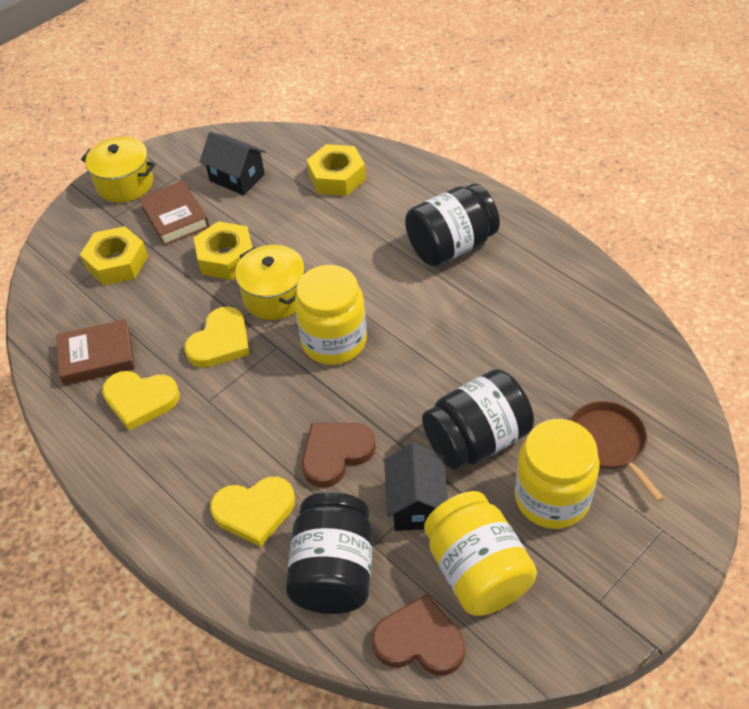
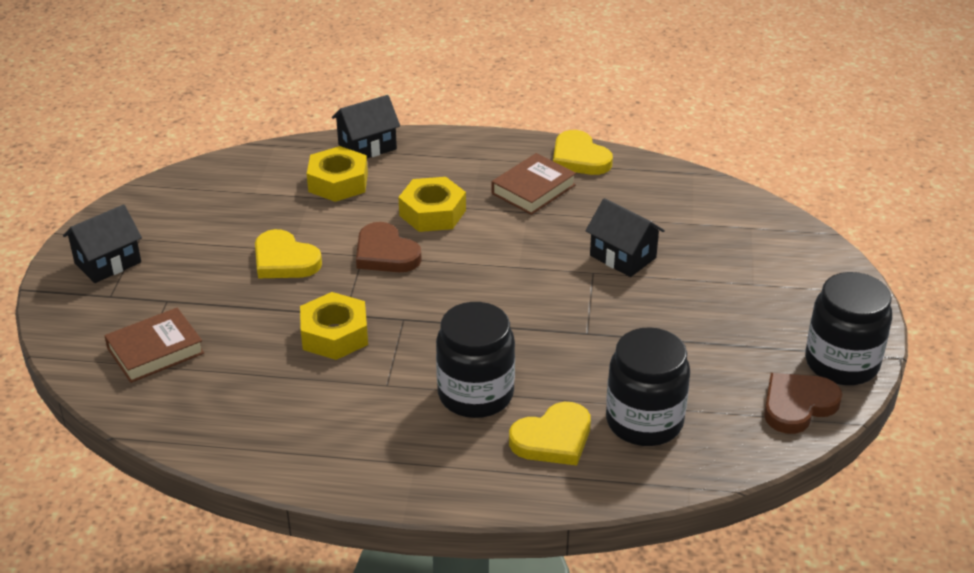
black house: 2 -> 3
brown pan: 1 -> 0
yellow jar: 3 -> 0
yellow pot: 2 -> 0

